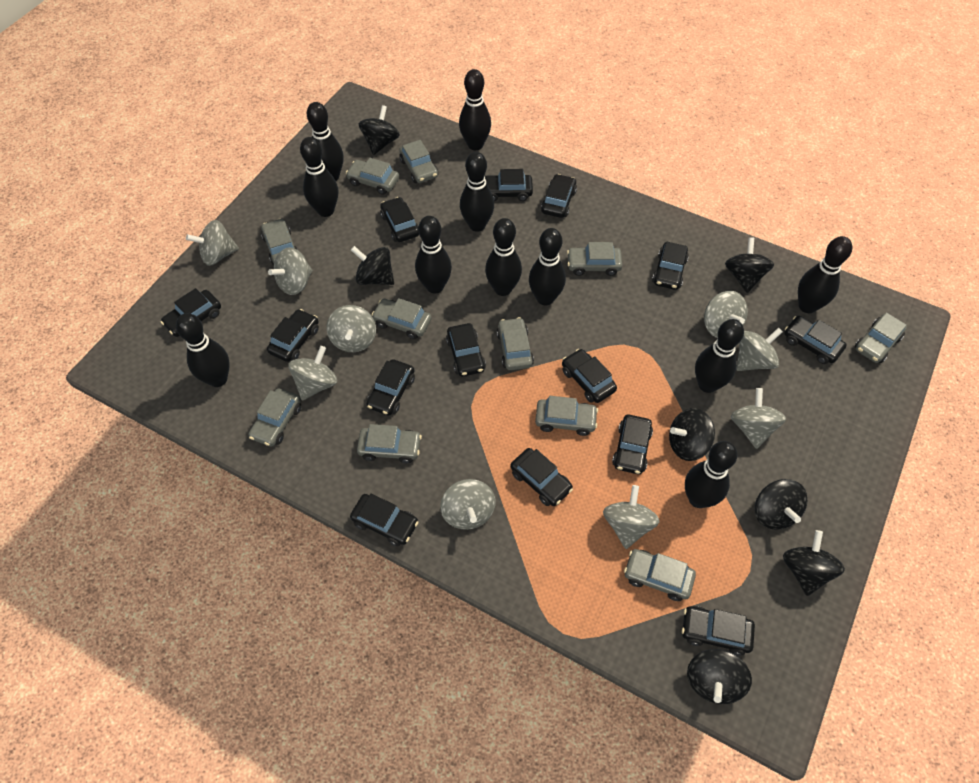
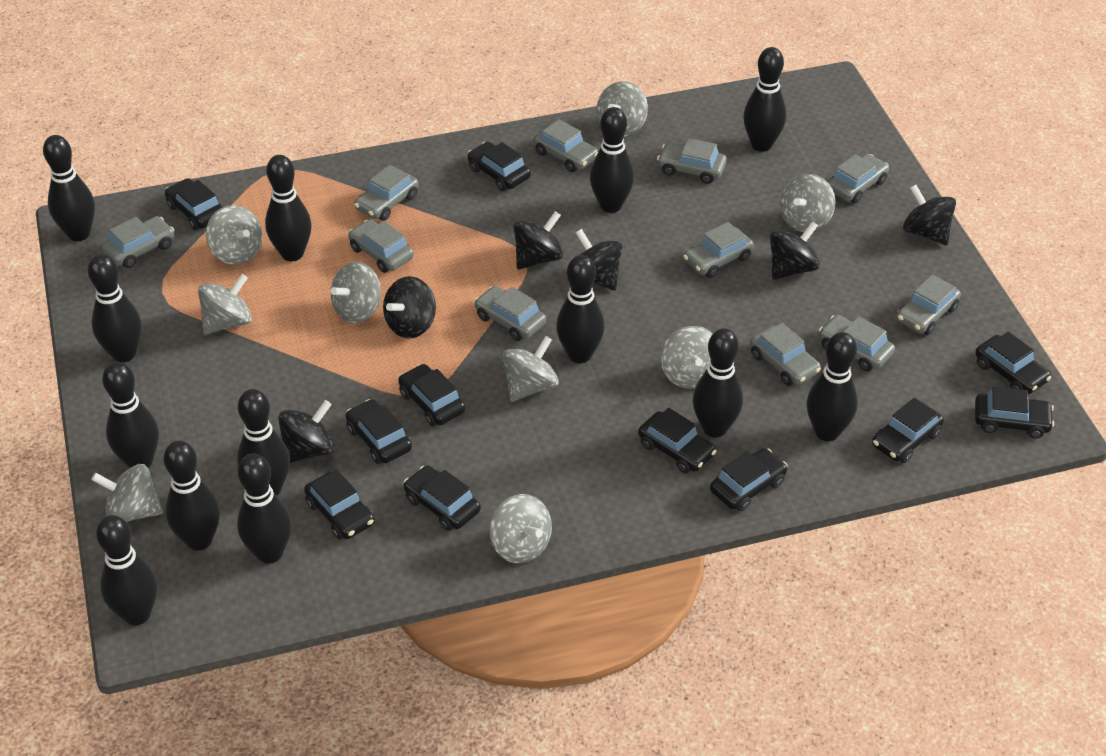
black bowling pin: 11 -> 13
black car: 14 -> 11
black spinning top: 7 -> 6

